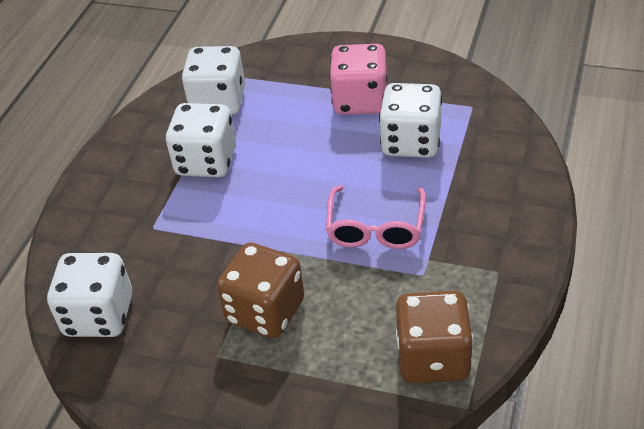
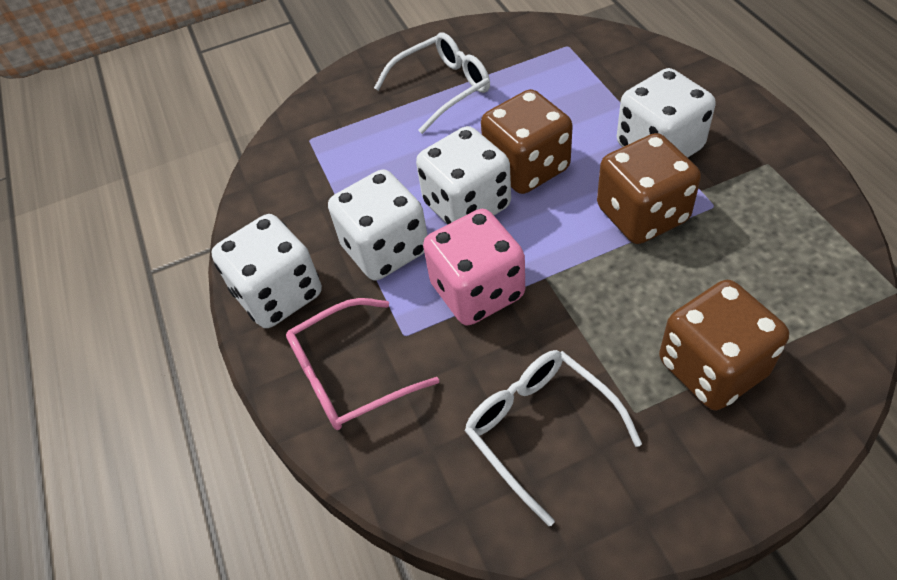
brown dice: 2 -> 3
white glasses: 0 -> 2

